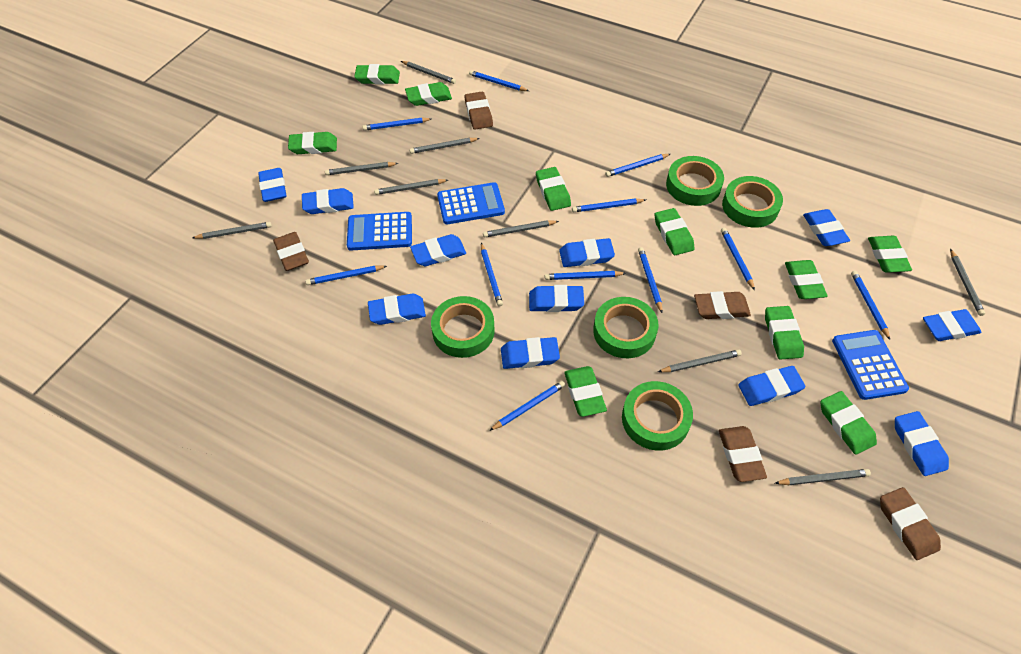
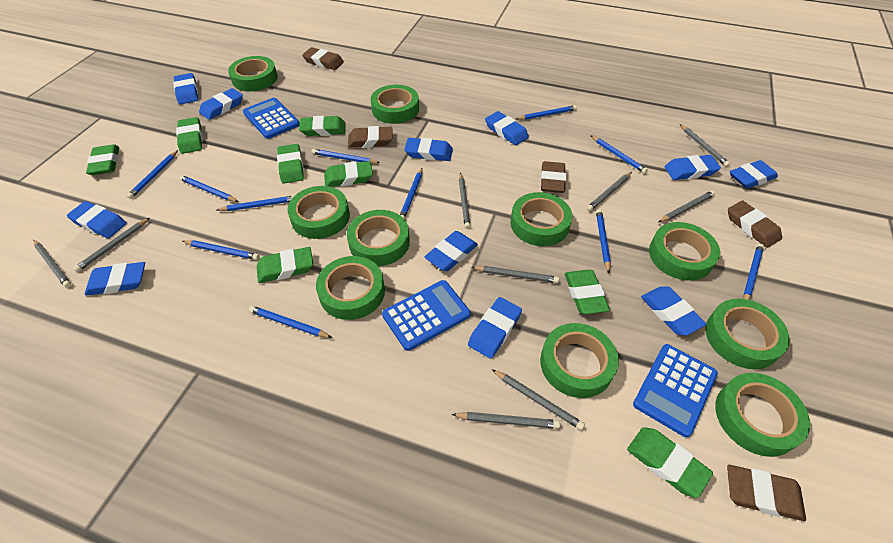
green eraser: 10 -> 8
green tape: 5 -> 10

